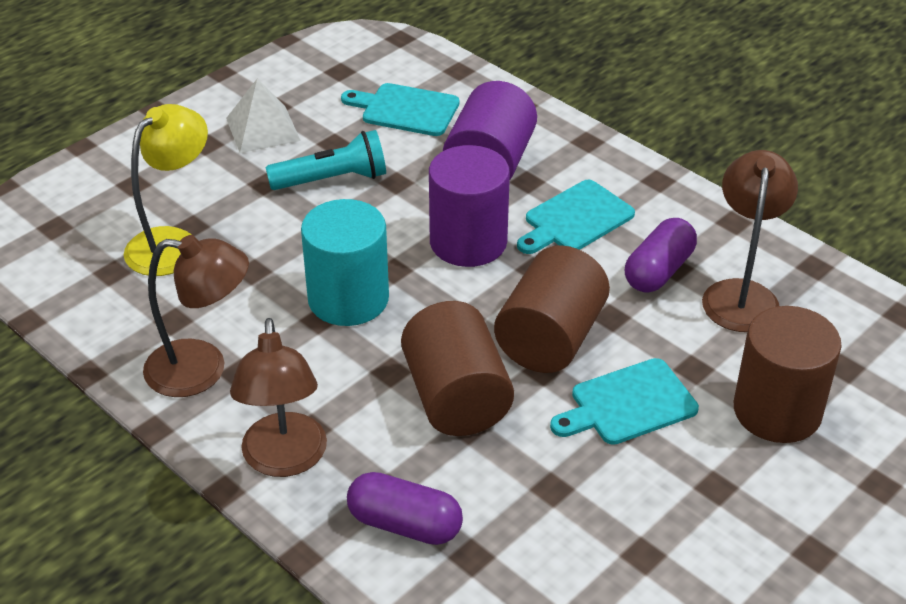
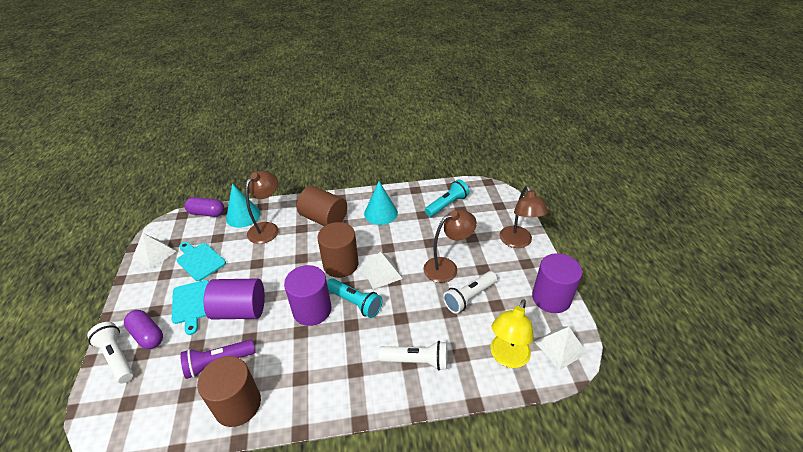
purple cylinder: 2 -> 3
purple flashlight: 0 -> 1
turquoise cone: 0 -> 2
turquoise cutting board: 3 -> 2
turquoise cylinder: 1 -> 0
turquoise flashlight: 1 -> 2
white flashlight: 0 -> 3
white pyramid: 1 -> 3

